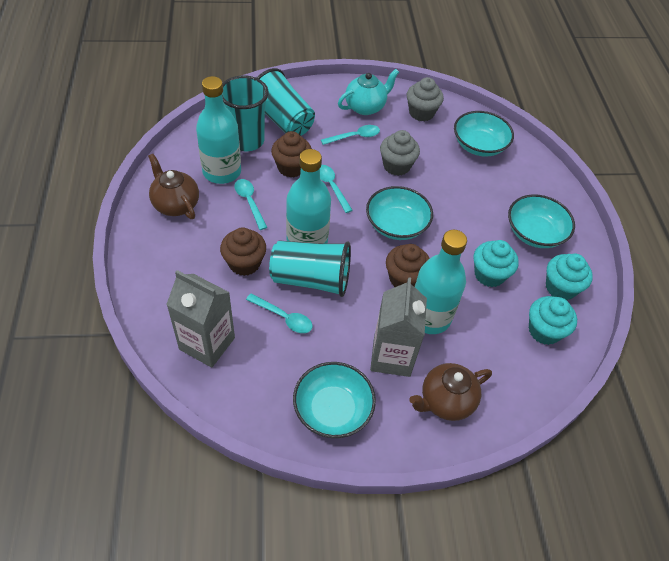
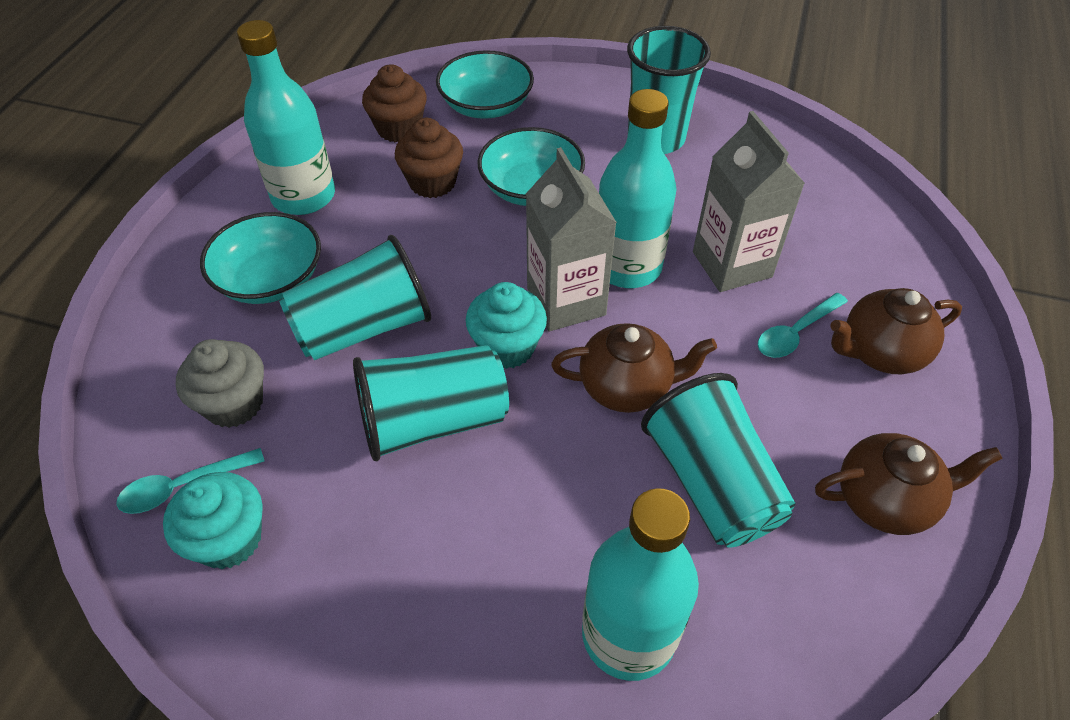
brown cupcake: 3 -> 2
brown teapot: 2 -> 3
grey cupcake: 2 -> 1
turquoise bowl: 4 -> 3
turquoise cup: 3 -> 4
turquoise cupcake: 3 -> 2
turquoise spoon: 4 -> 2
turquoise teapot: 1 -> 0

